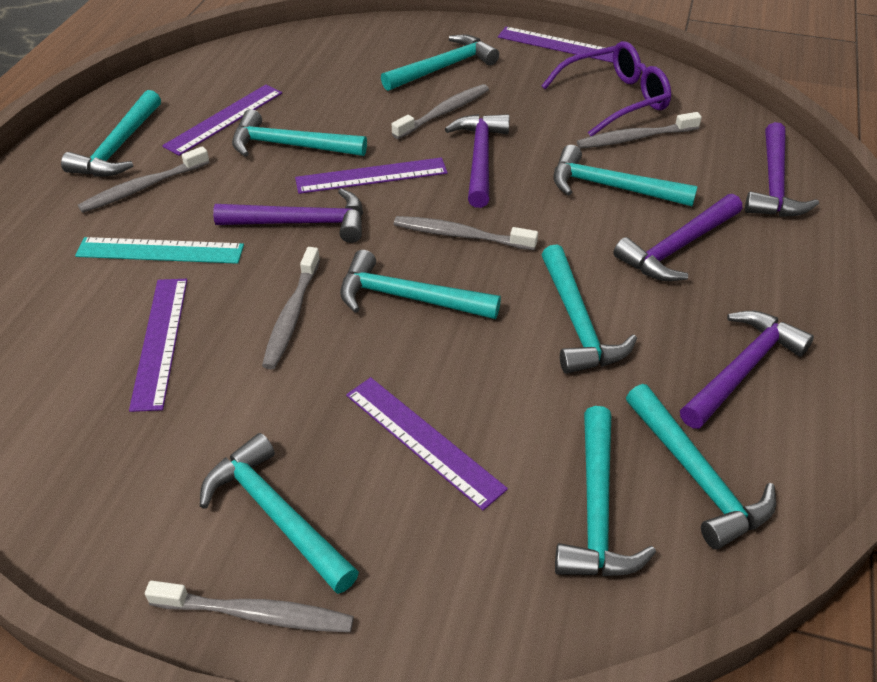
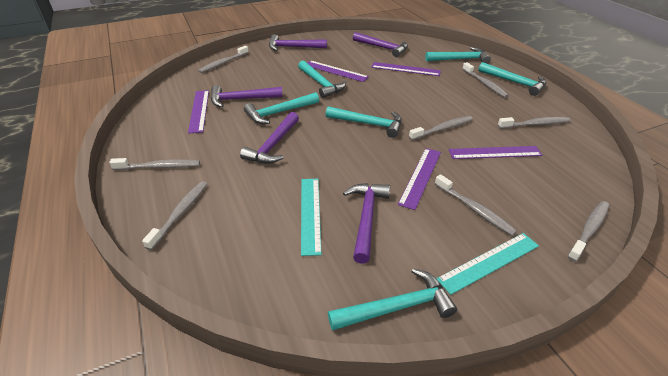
grey toothbrush: 6 -> 8
purple glasses: 1 -> 0
turquoise hammer: 9 -> 6
turquoise ruler: 1 -> 2

